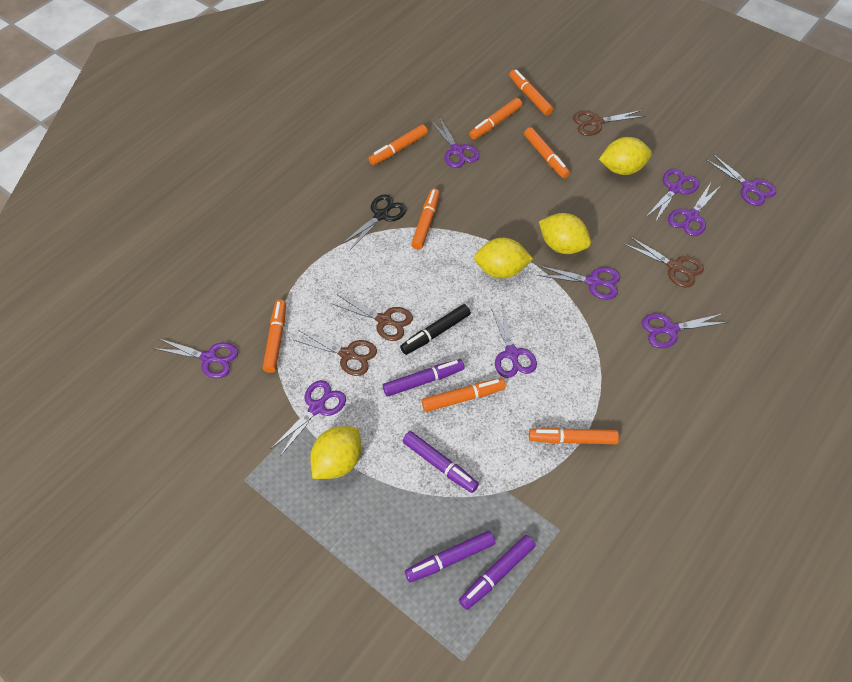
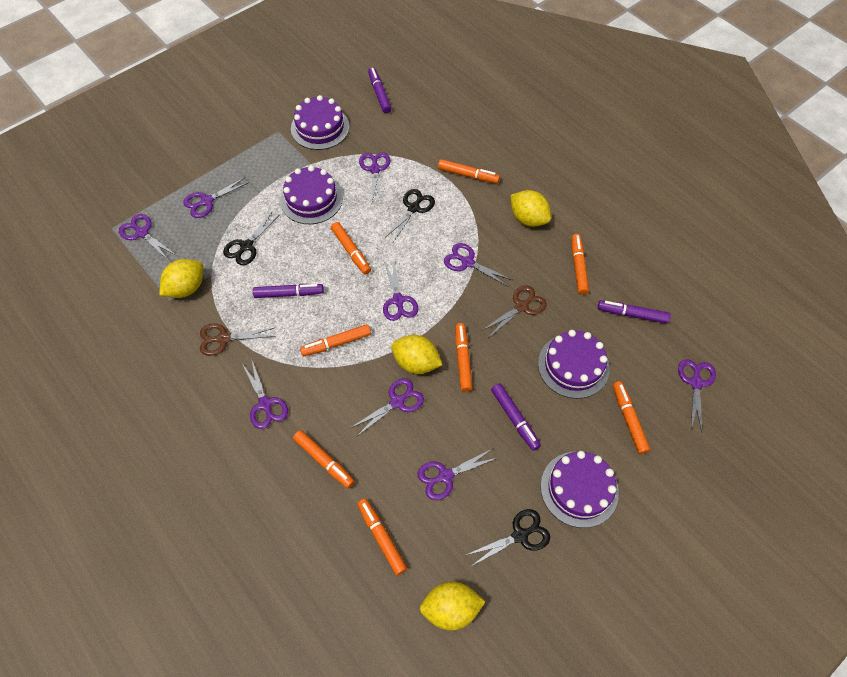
black marker: 1 -> 0
black scissors: 1 -> 3
brown scissors: 4 -> 2
purple cake: 0 -> 4

